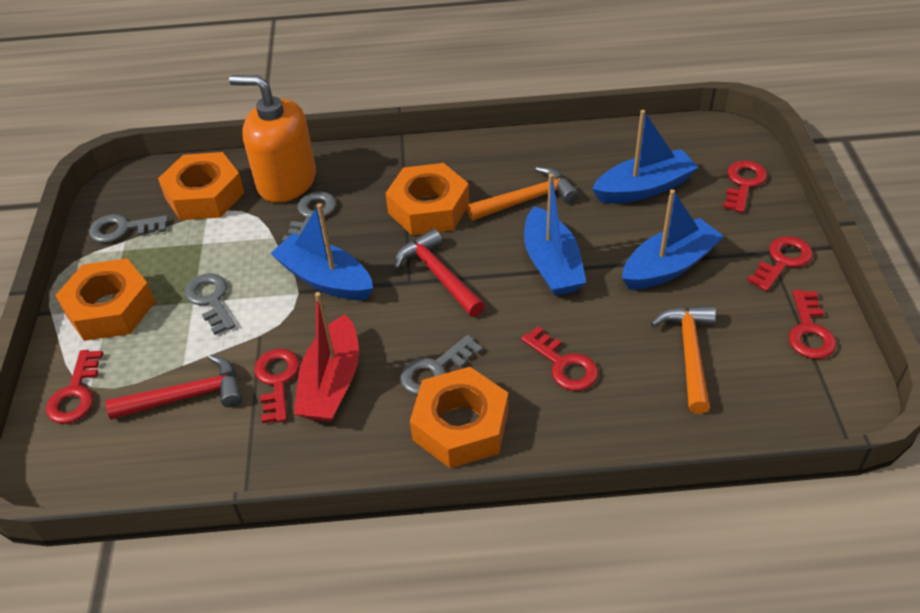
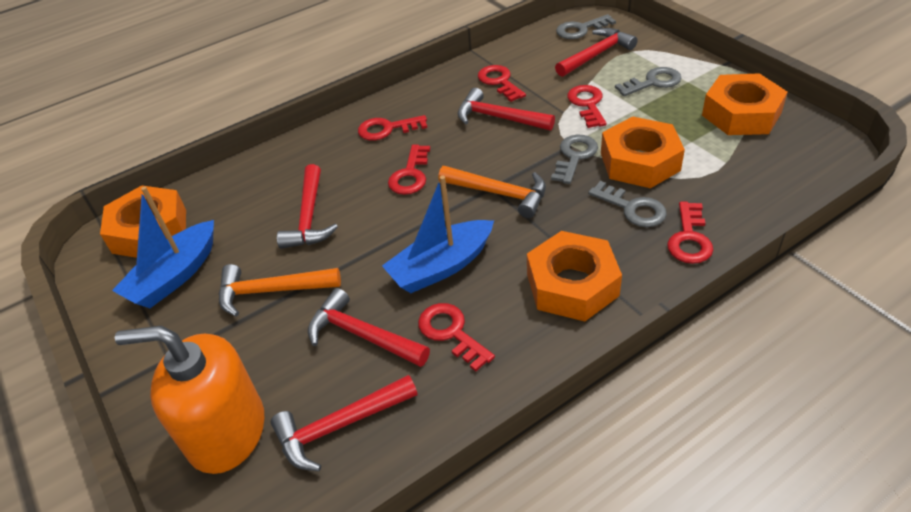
blue boat: 4 -> 2
red boat: 1 -> 0
red hammer: 2 -> 5

